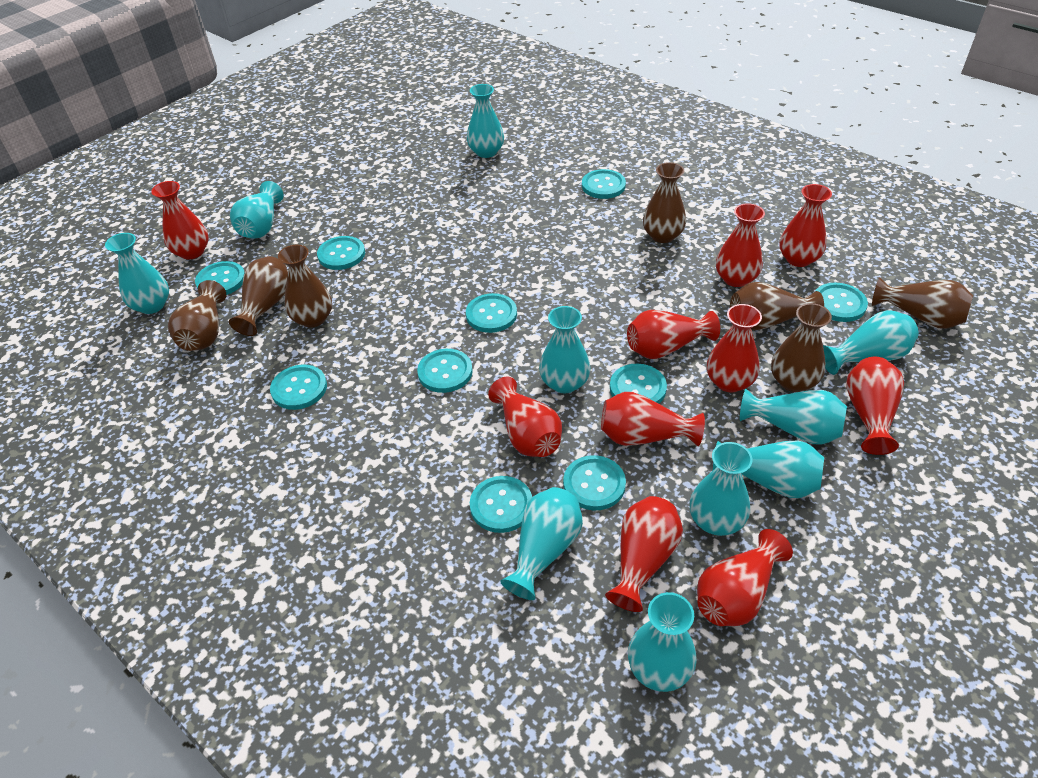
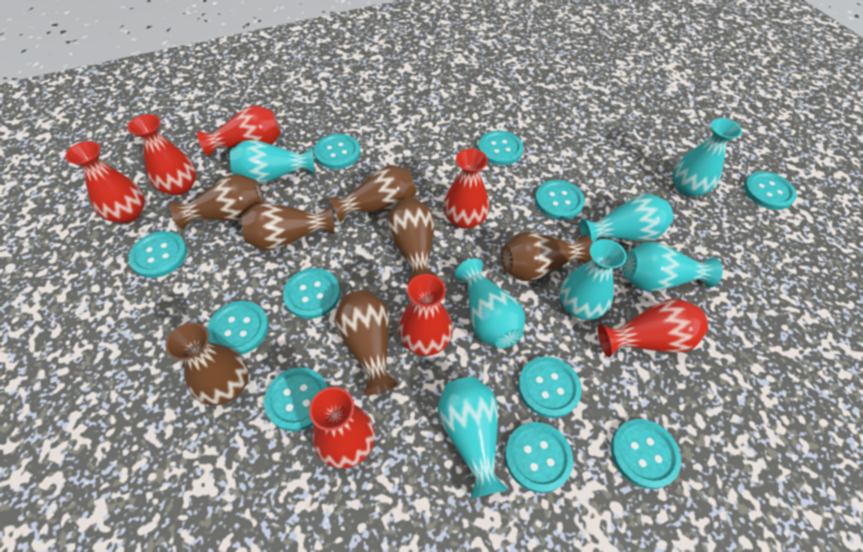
red vase: 10 -> 7
turquoise button: 10 -> 11
turquoise vase: 10 -> 7

